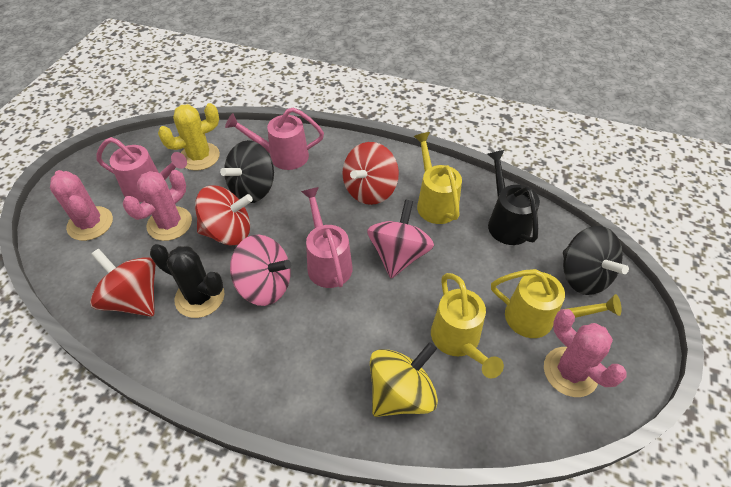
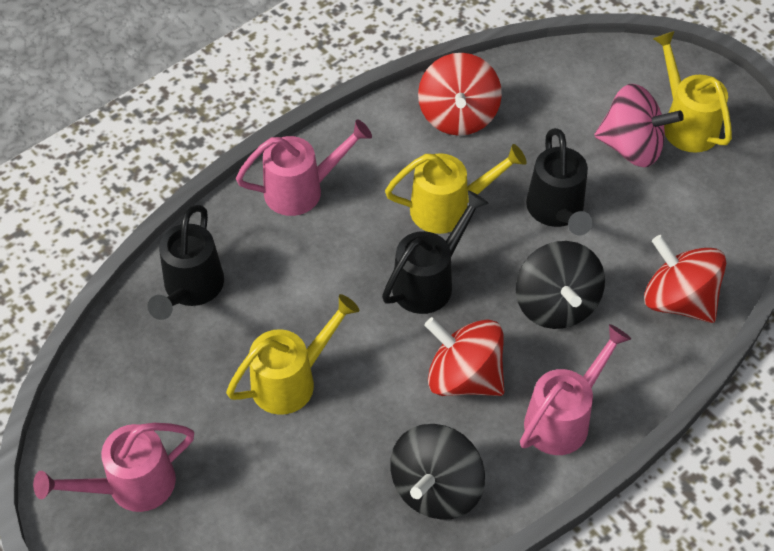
black cactus: 1 -> 0
black watering can: 1 -> 3
pink cactus: 3 -> 0
pink spinning top: 2 -> 1
yellow cactus: 1 -> 0
yellow spinning top: 1 -> 0

